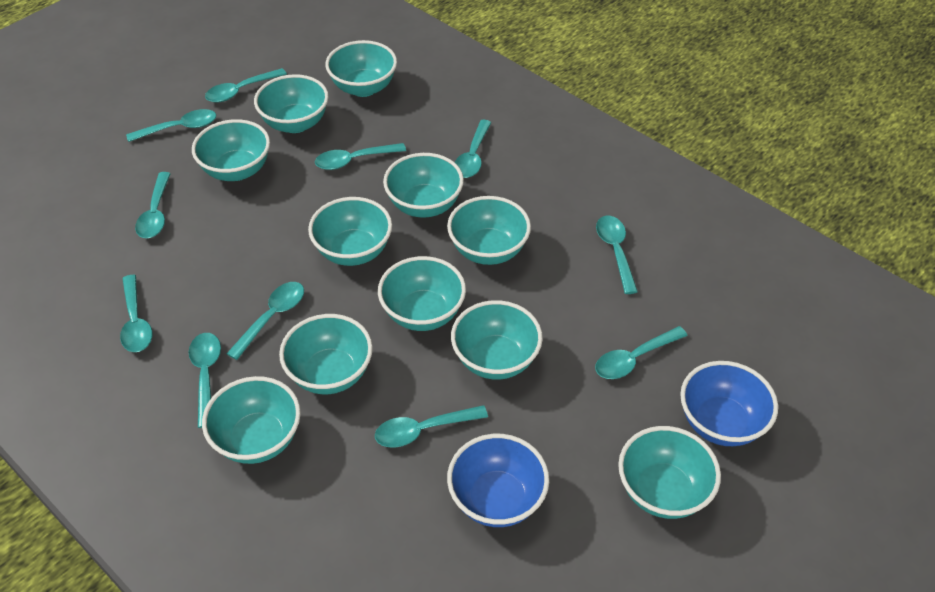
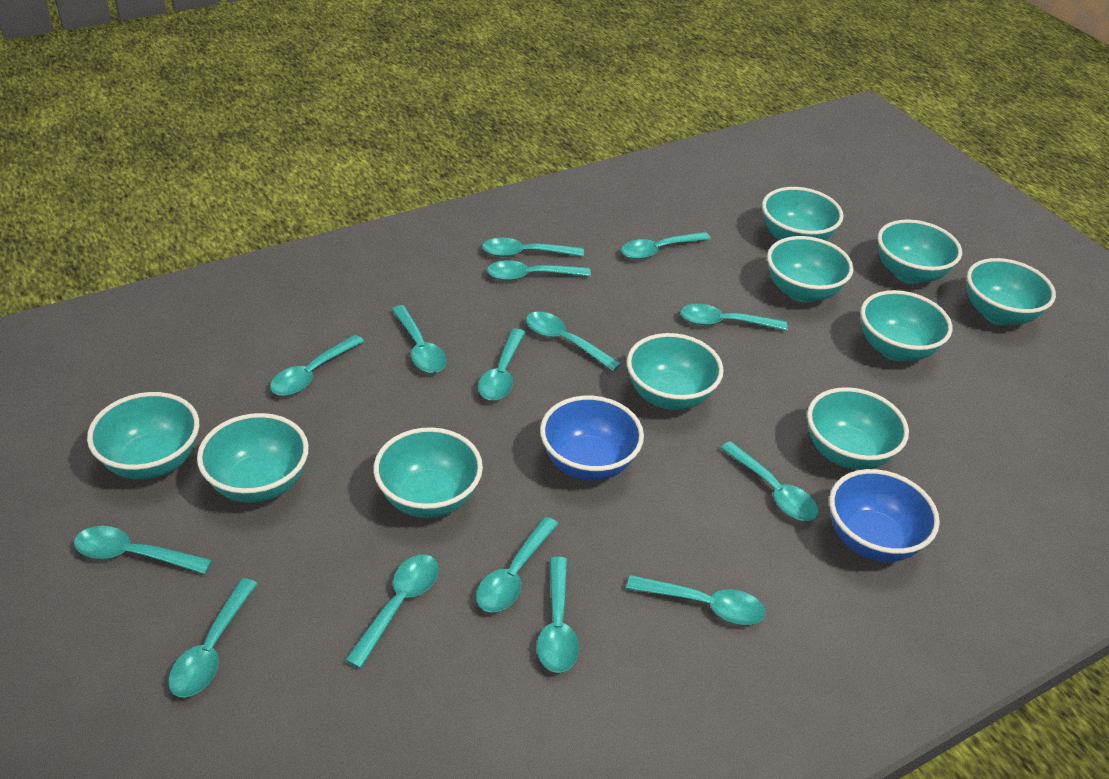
turquoise bowl: 11 -> 10
turquoise spoon: 11 -> 15

